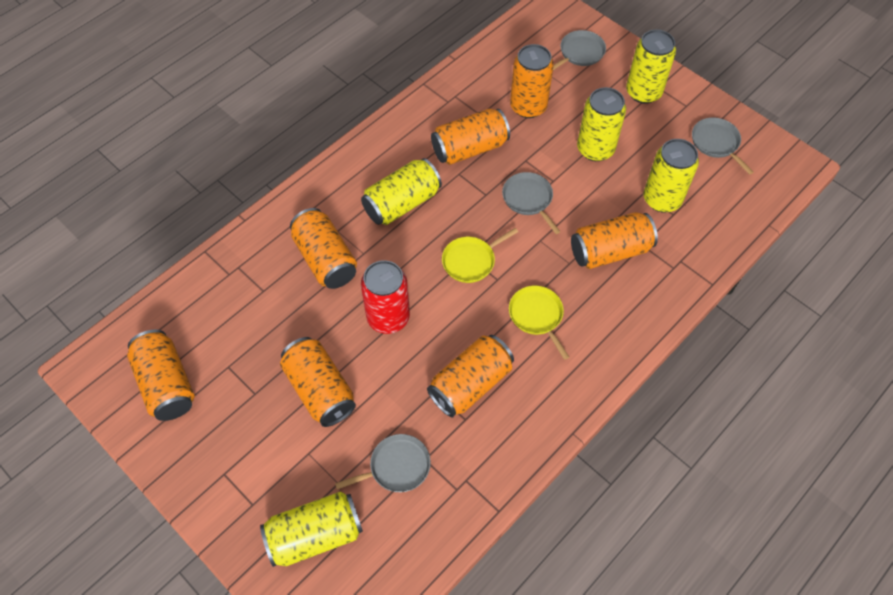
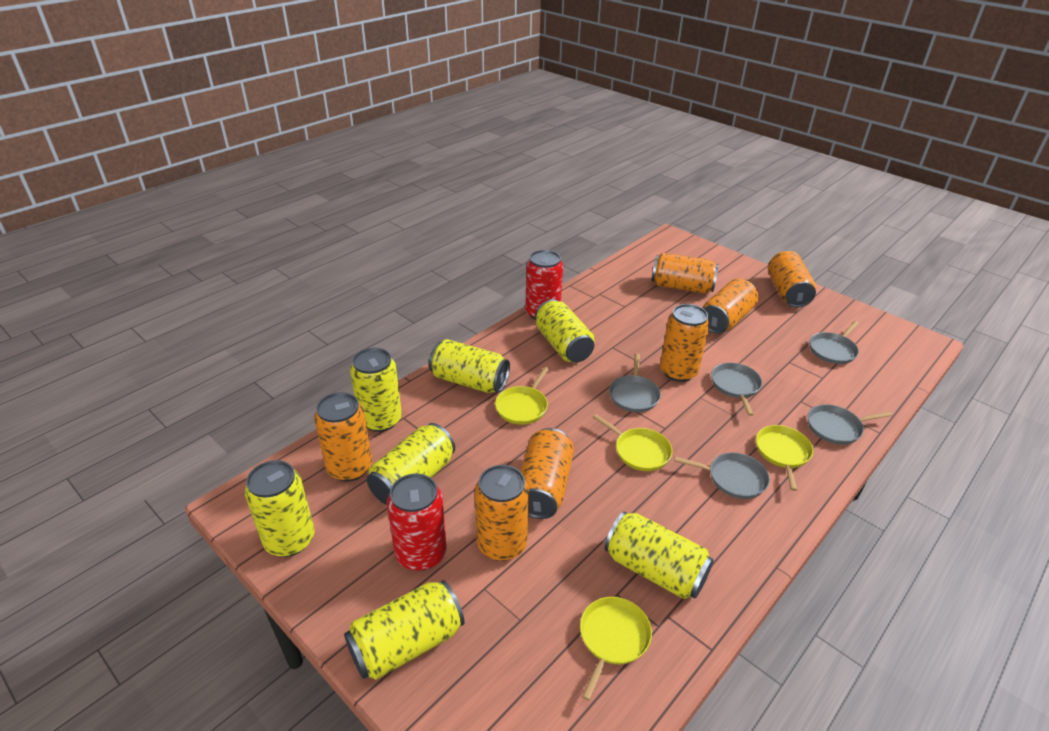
grey pan: 4 -> 5
red can: 1 -> 2
yellow can: 5 -> 7
yellow pan: 2 -> 4

